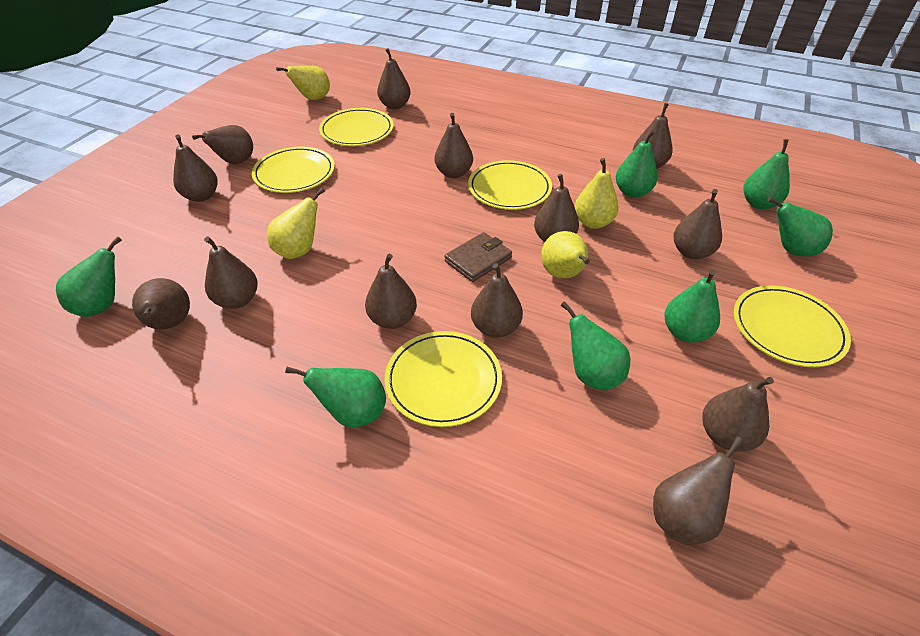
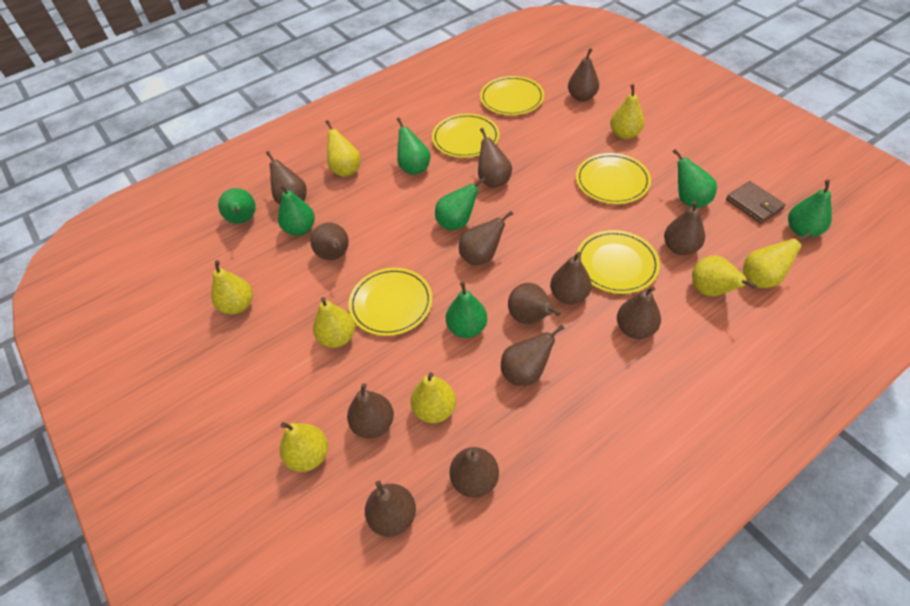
yellow pear: 4 -> 8

